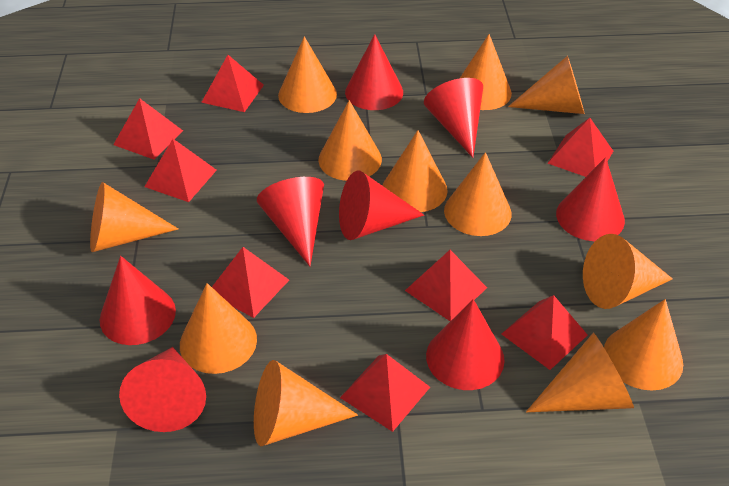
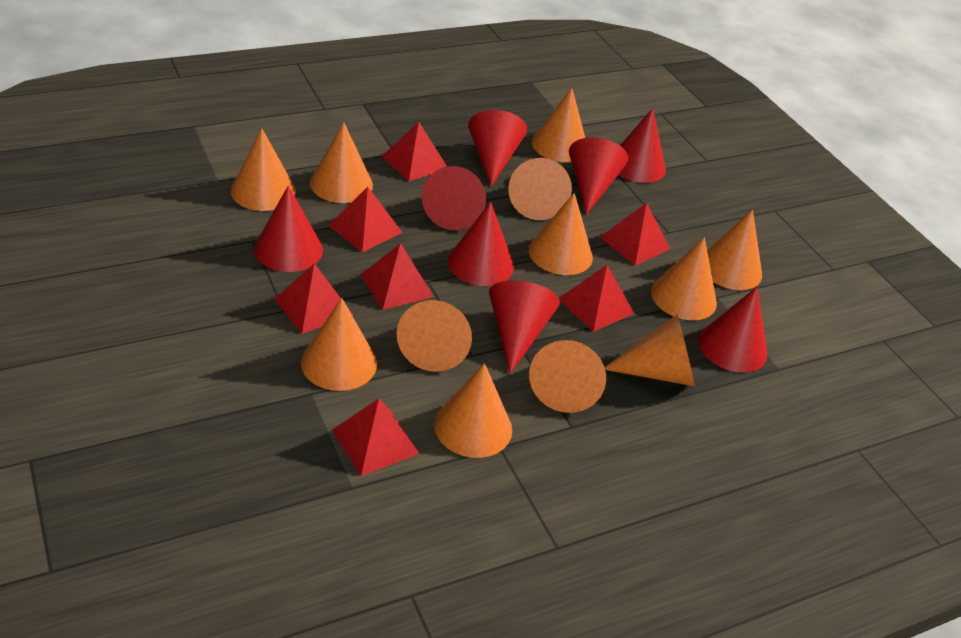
red pyramid: 8 -> 7

